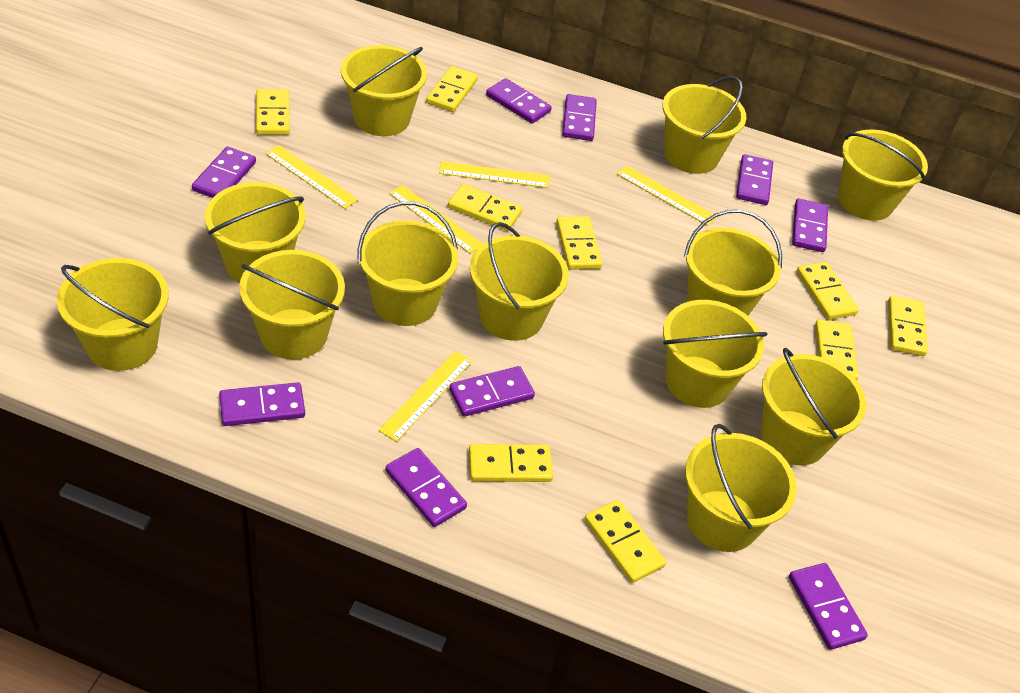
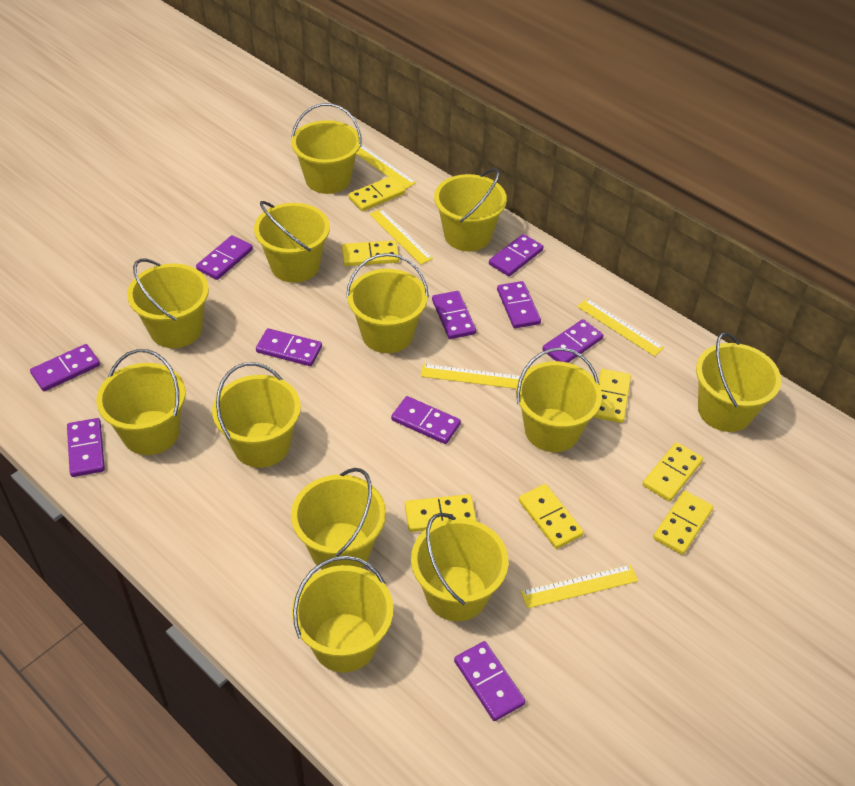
purple domino: 9 -> 10
yellow domino: 9 -> 7

